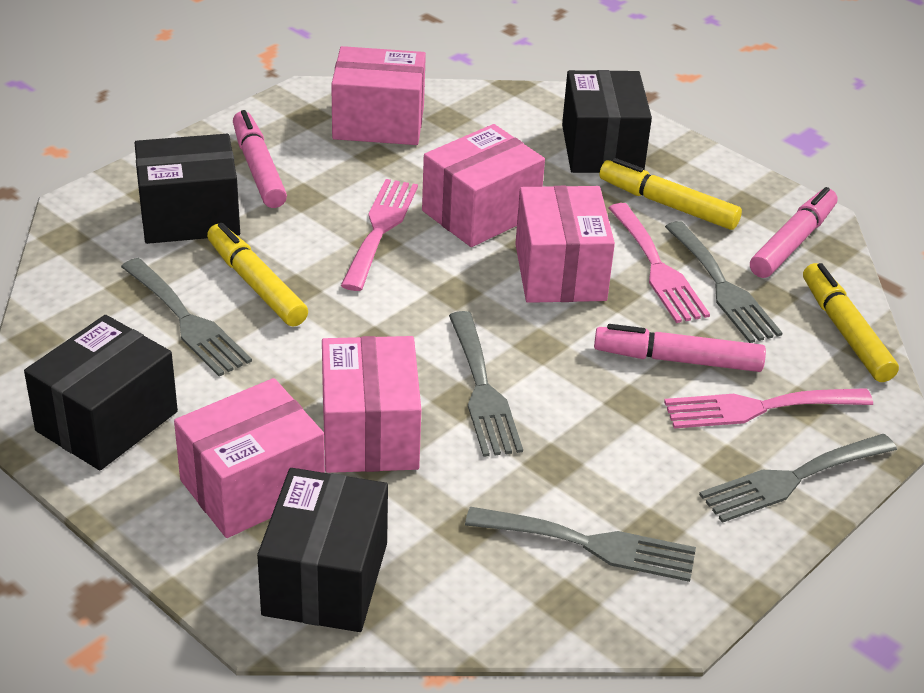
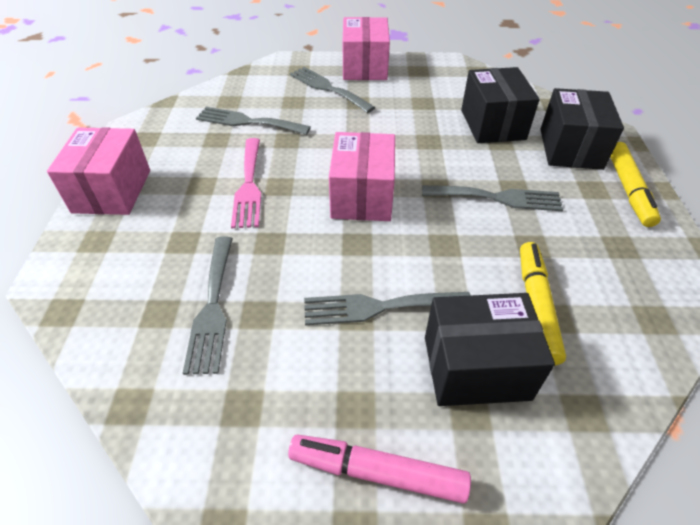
black box: 4 -> 3
pink box: 5 -> 3
pink fork: 3 -> 1
pink marker: 3 -> 1
yellow marker: 3 -> 2

